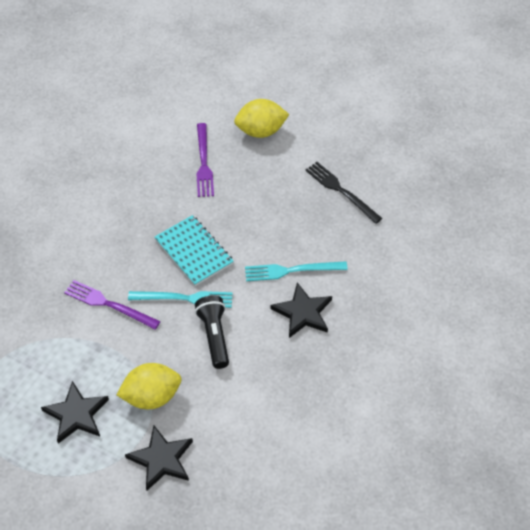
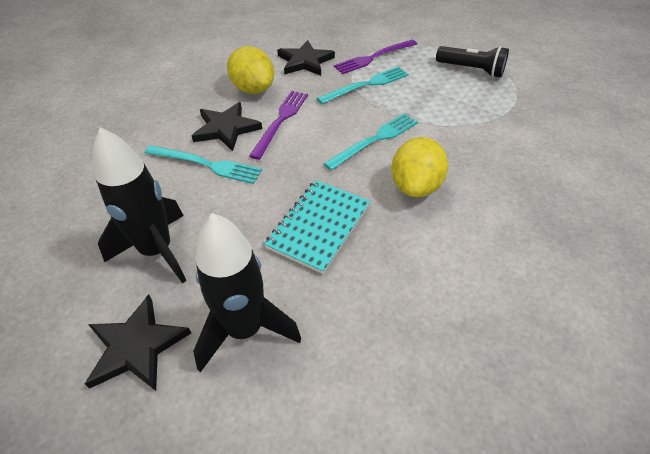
black fork: 1 -> 0
black rocket: 0 -> 2
turquoise fork: 2 -> 3

